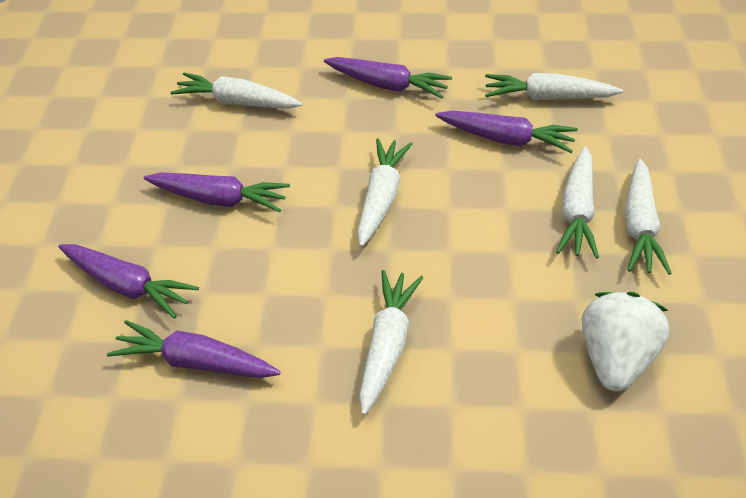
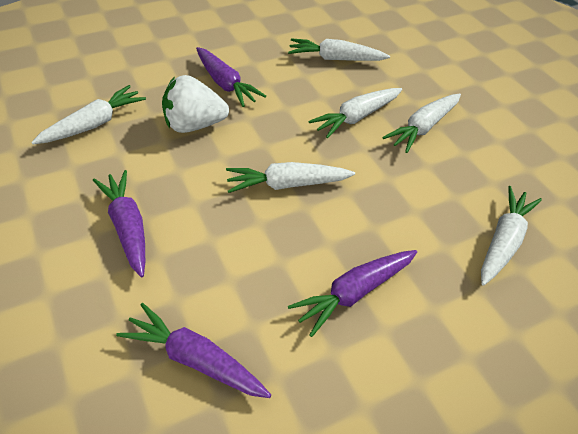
purple carrot: 5 -> 4

